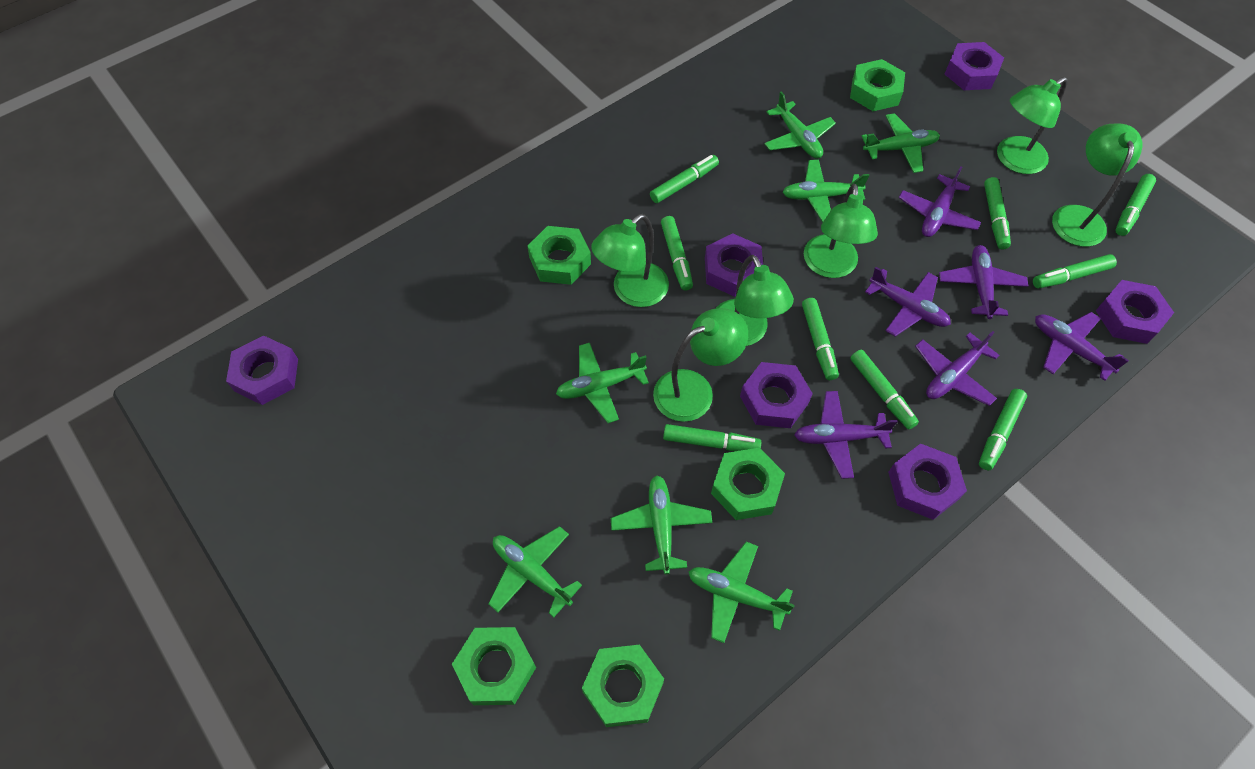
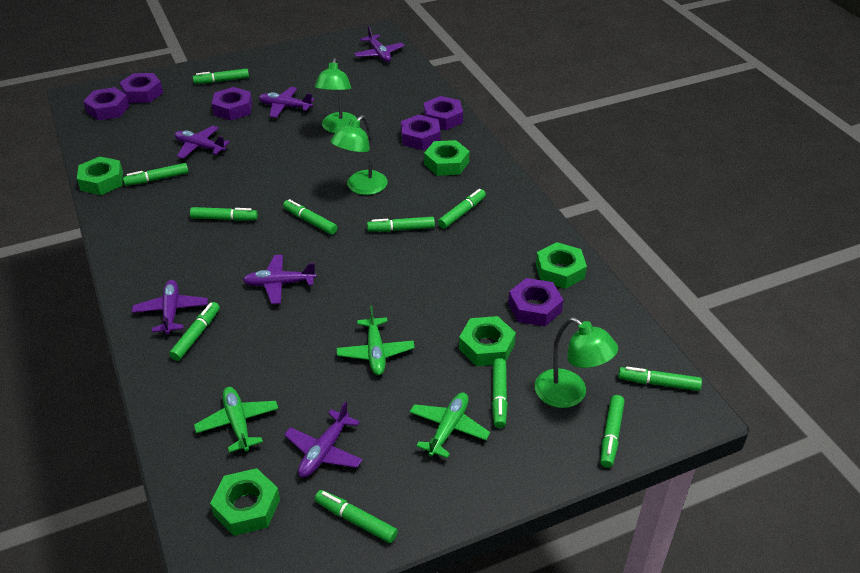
green lamp: 6 -> 3
green marker: 9 -> 11
green plane: 7 -> 3

